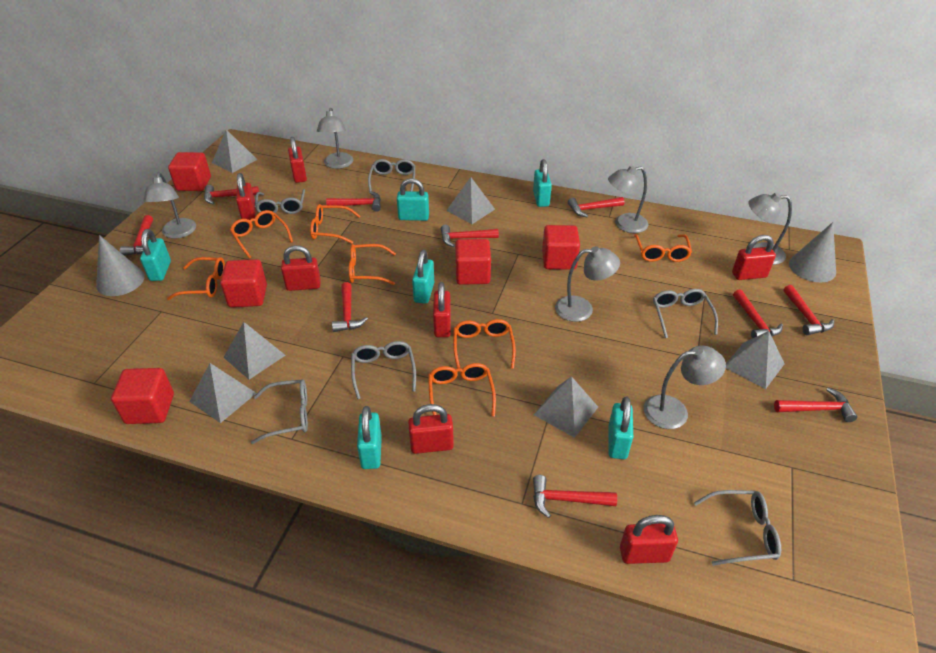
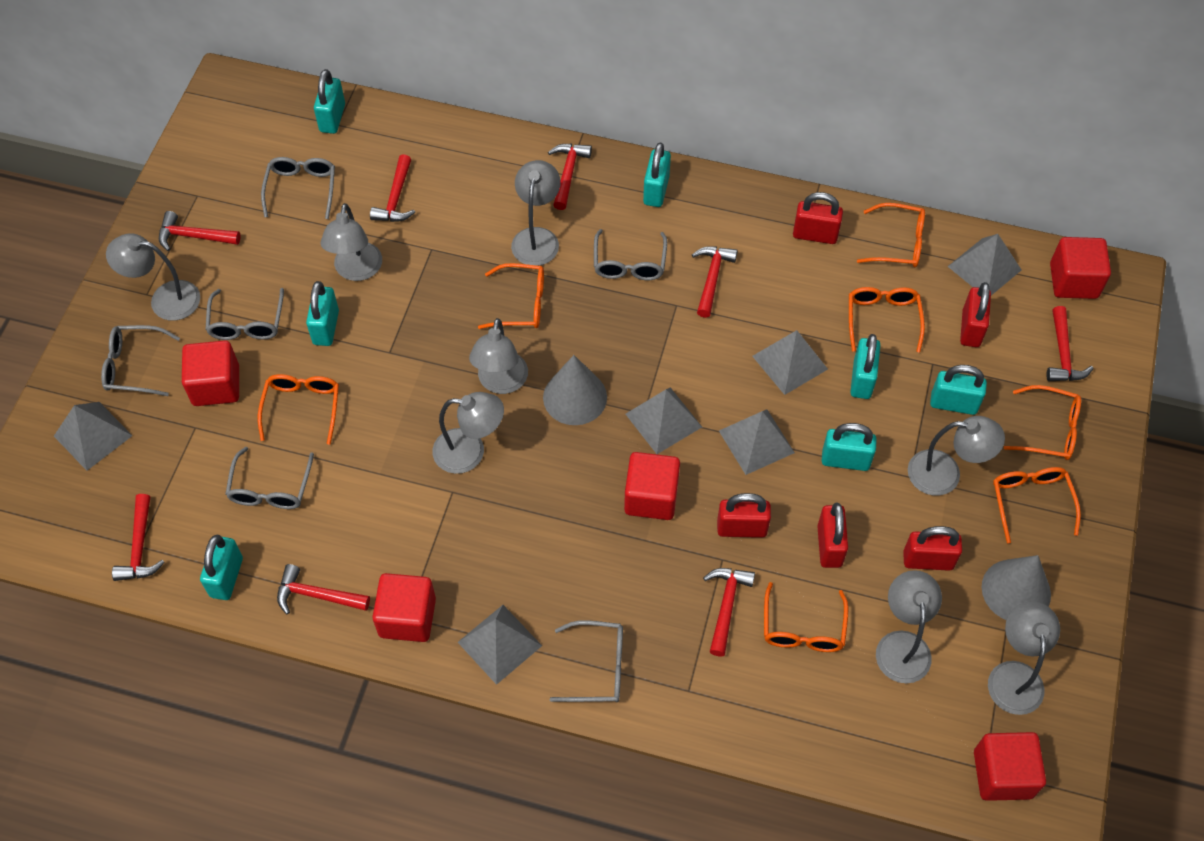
grey lamp: 6 -> 8
red hammer: 10 -> 8
red padlock: 7 -> 5
turquoise padlock: 6 -> 7

